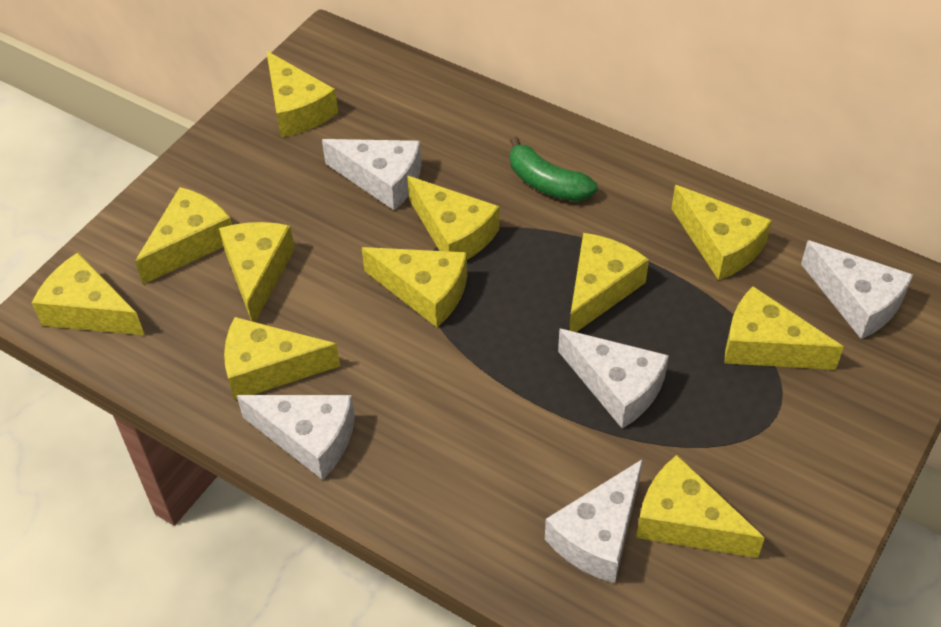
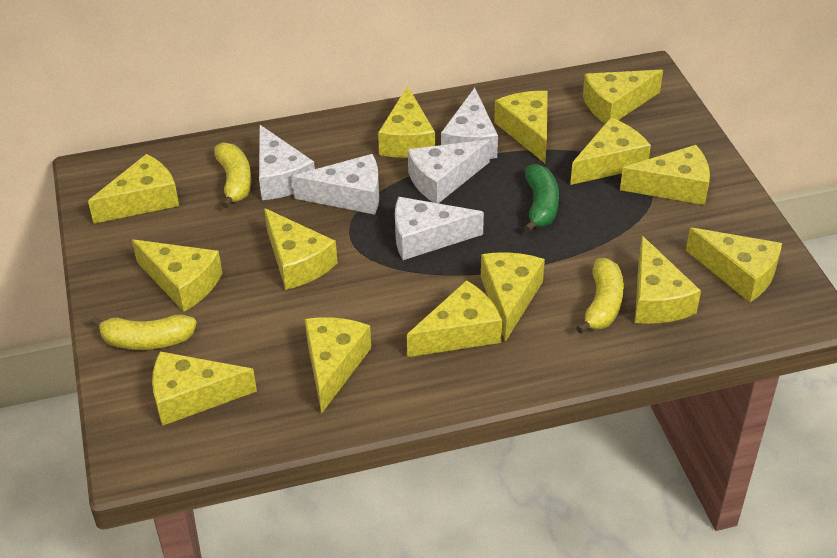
yellow banana: 0 -> 3
yellow cheese: 11 -> 14

